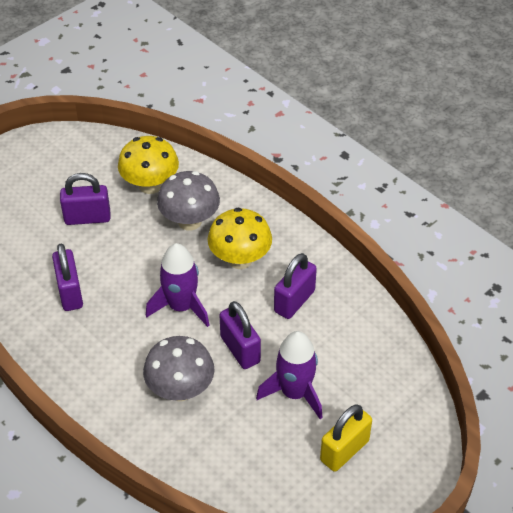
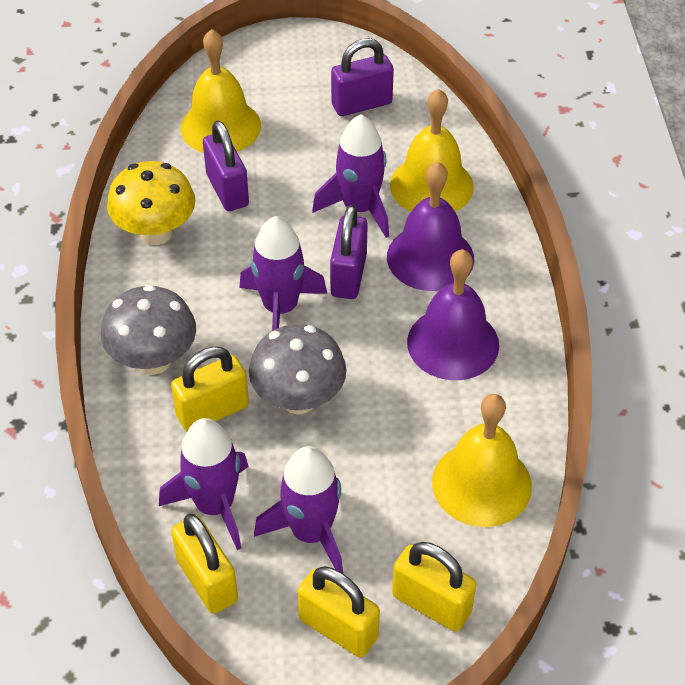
purple bell: 0 -> 2
purple padlock: 4 -> 3
purple rocket: 2 -> 4
yellow bell: 0 -> 3
yellow mushroom: 2 -> 1
yellow padlock: 1 -> 4

